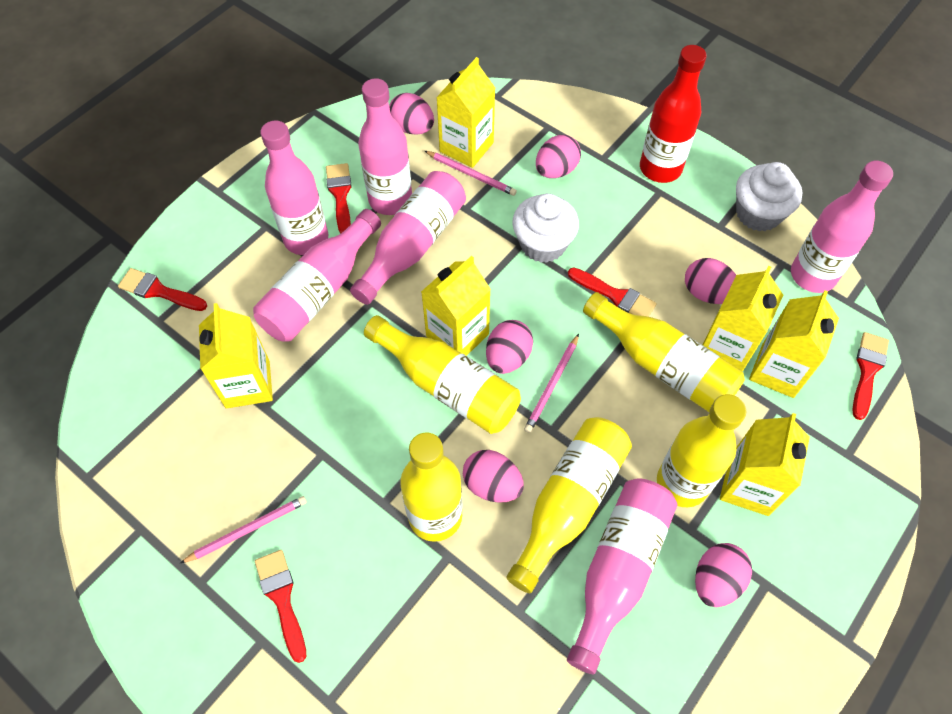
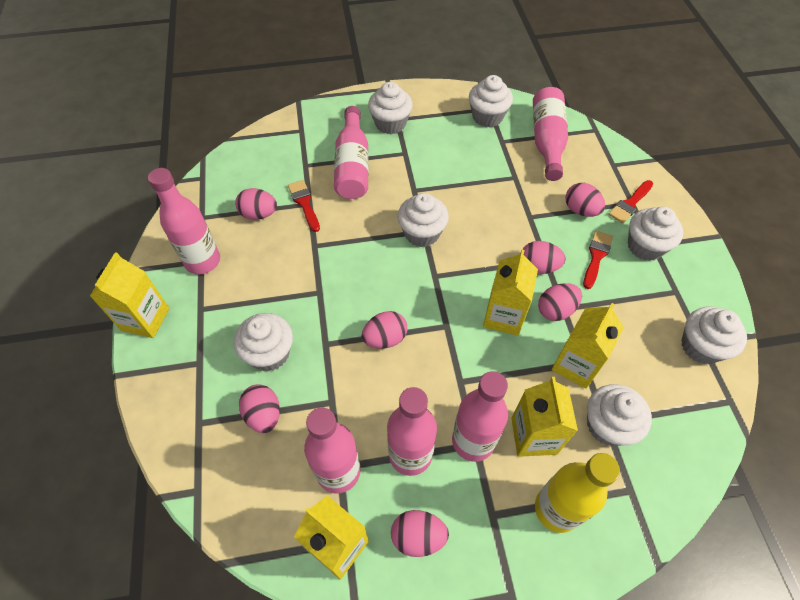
pink egg: 6 -> 7
pink pencil: 3 -> 0
red bottle: 1 -> 0
red brush: 5 -> 3
white cupcake: 2 -> 7
yellow bottle: 5 -> 1
yellow carton: 6 -> 5

